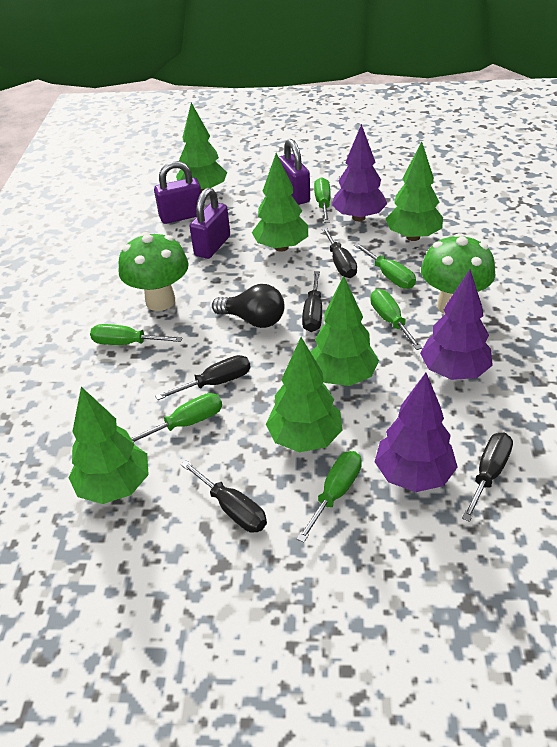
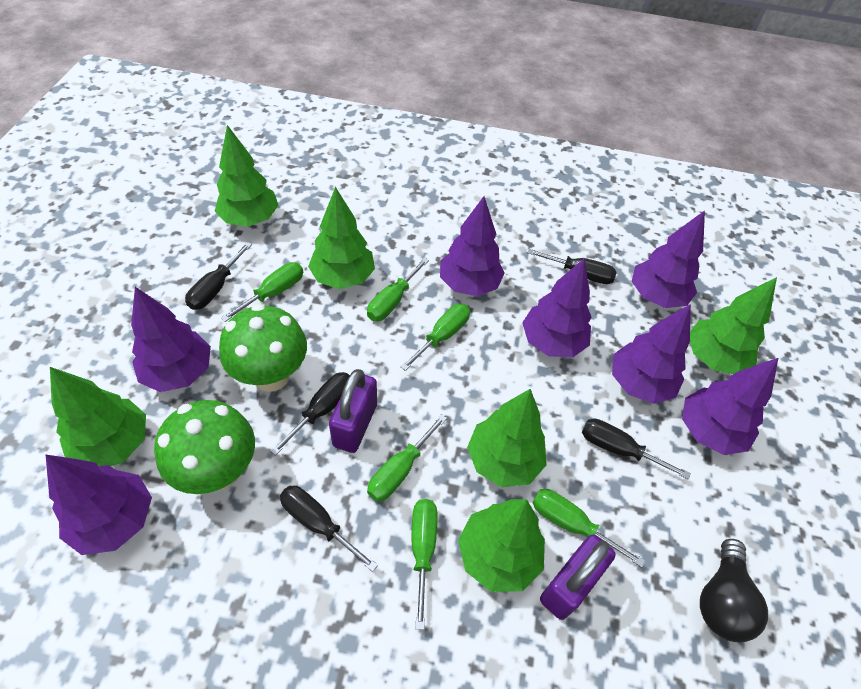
purple padlock: 3 -> 2
purple tree: 3 -> 7

